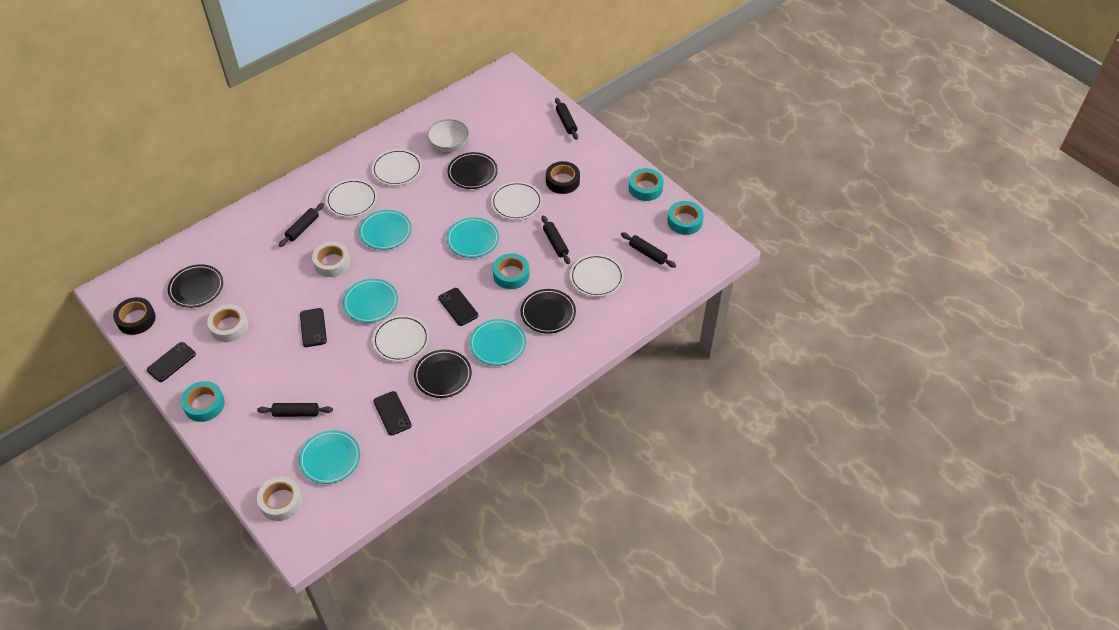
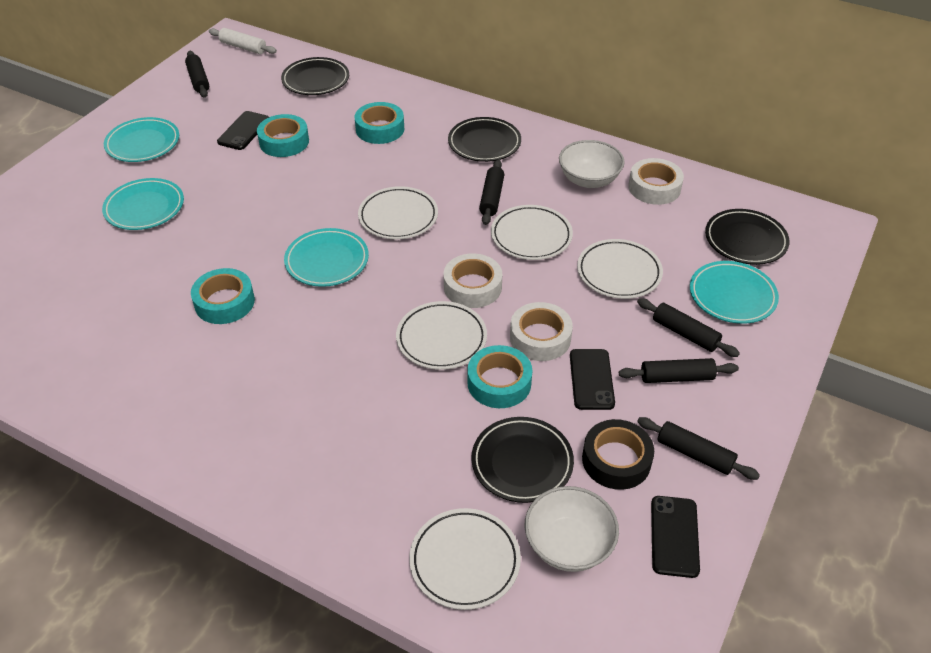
black phone: 4 -> 3
black tape: 2 -> 1
turquoise plate: 5 -> 4
white bowl: 1 -> 2
white rolling pin: 0 -> 1

